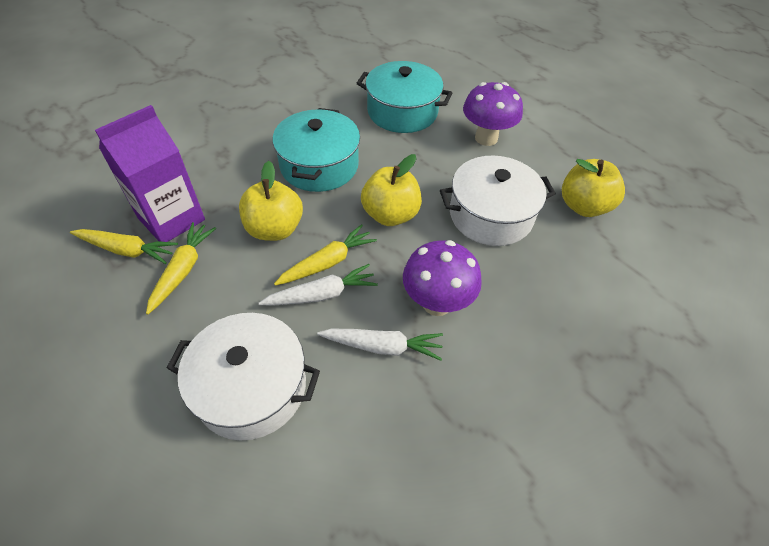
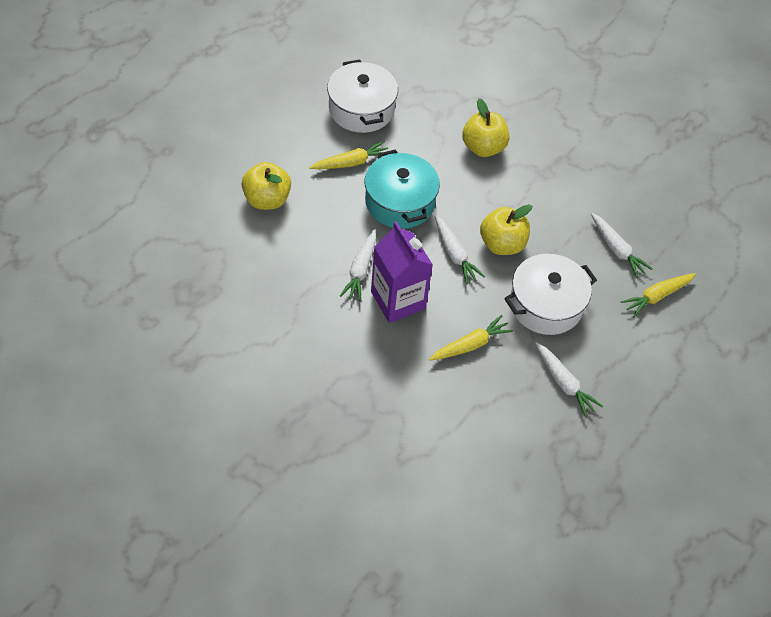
purple mushroom: 2 -> 0
turquoise pot: 2 -> 1
white carrot: 2 -> 4

